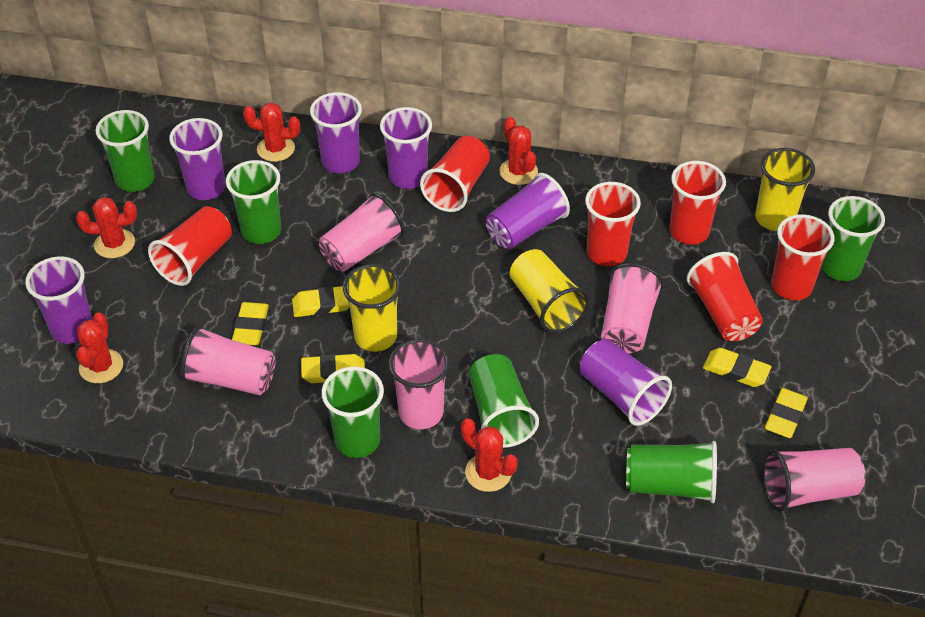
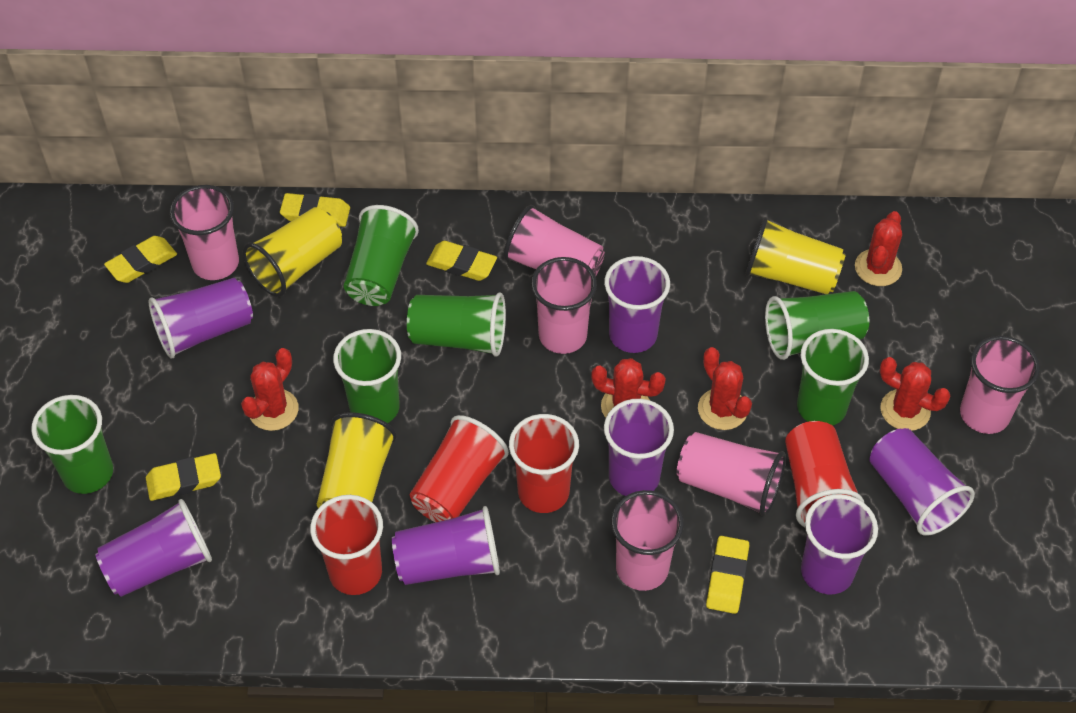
pink cup: 5 -> 6
purple cup: 6 -> 7
red cup: 6 -> 4

